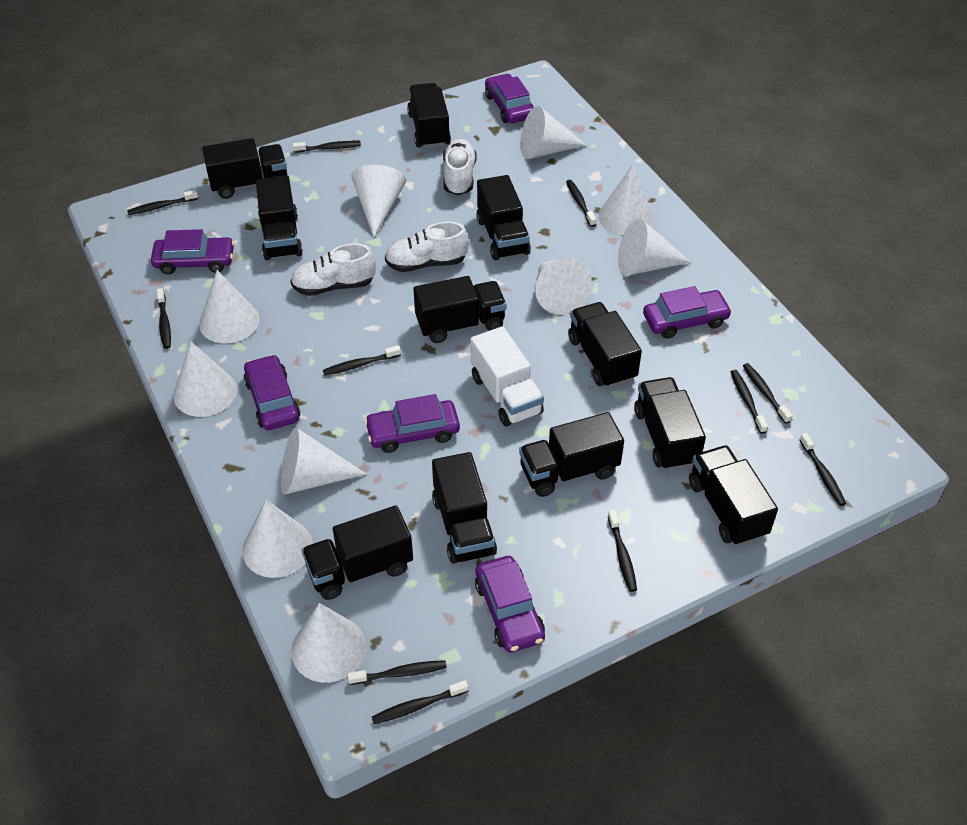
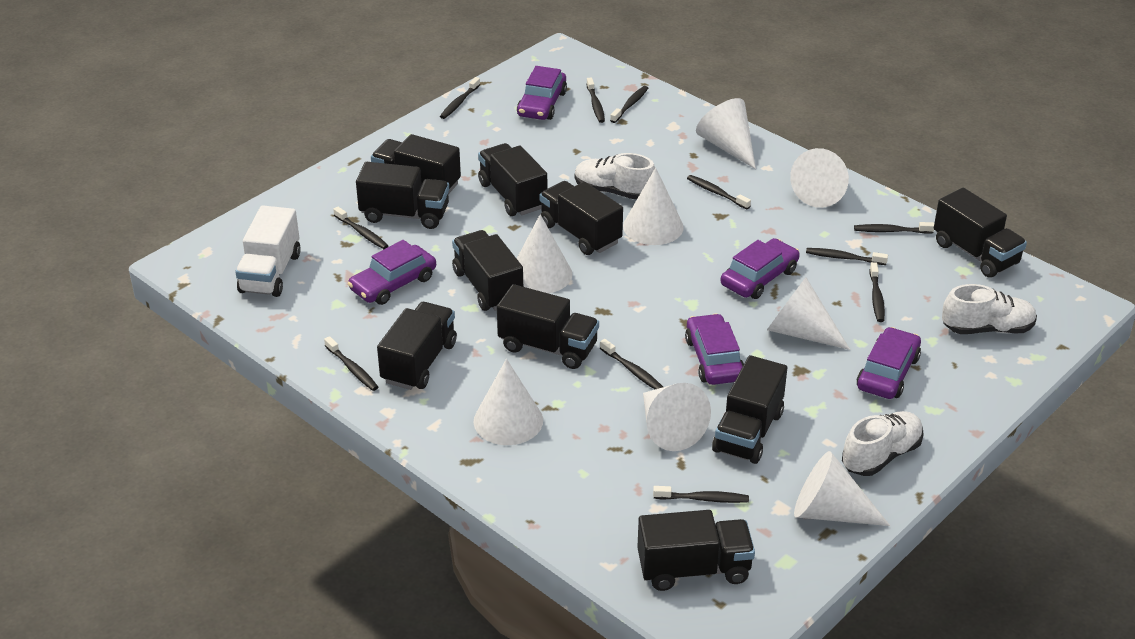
black truck: 11 -> 10
purple car: 6 -> 5
white cone: 10 -> 8

